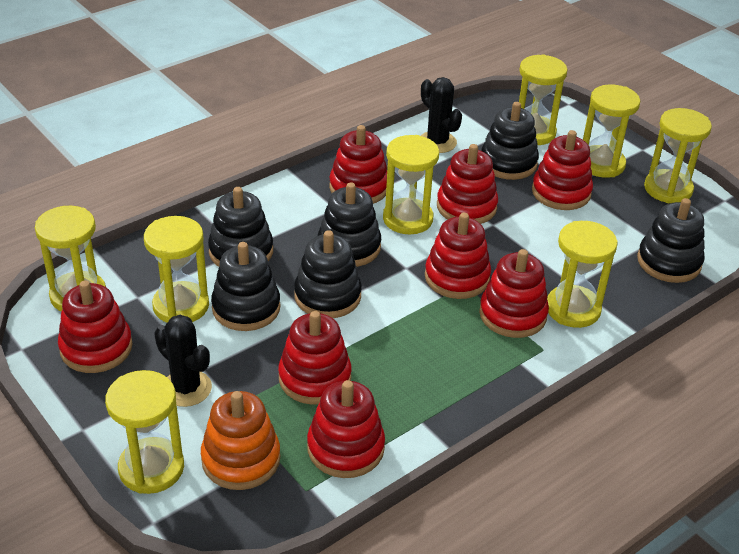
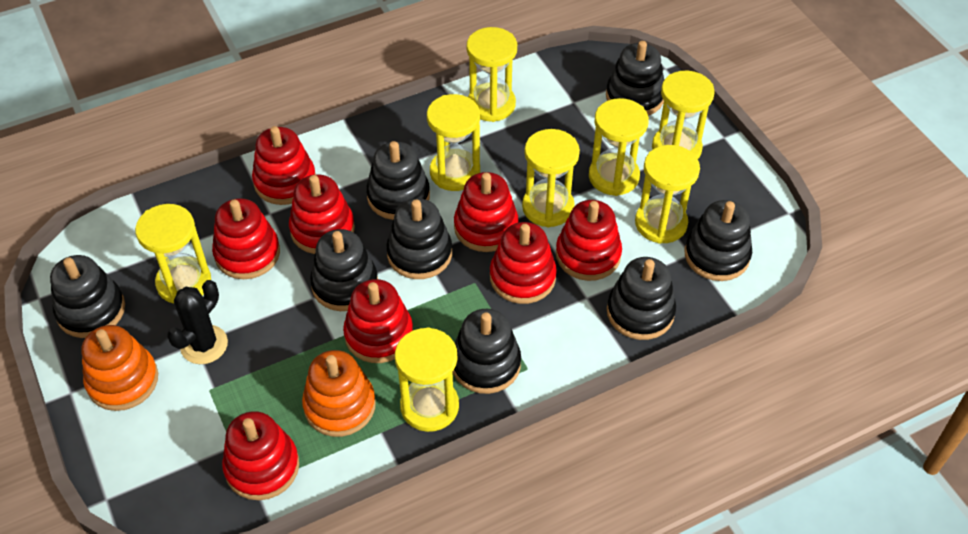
black cactus: 2 -> 1
black stacking toy: 6 -> 8
orange stacking toy: 1 -> 2

